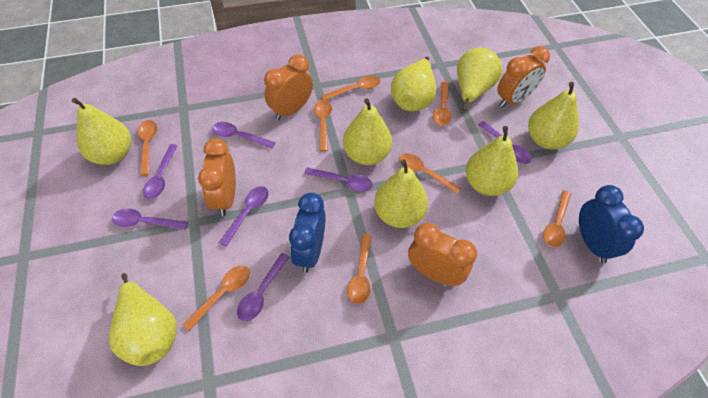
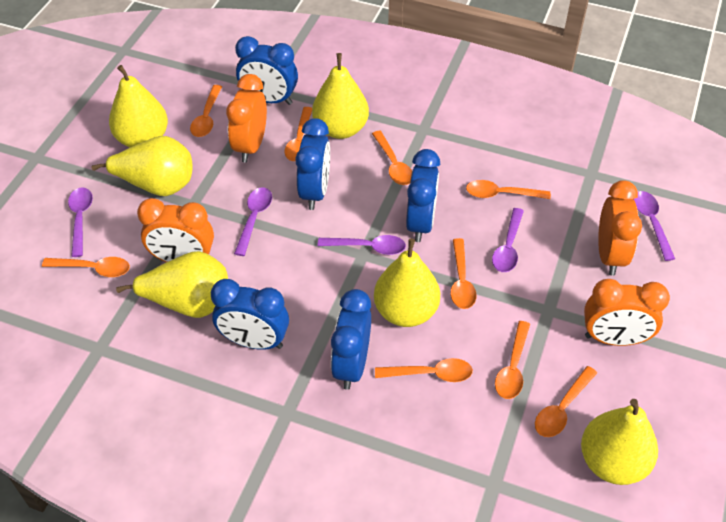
blue clock: 2 -> 5
orange spoon: 8 -> 9
purple spoon: 7 -> 5
yellow pear: 8 -> 6

